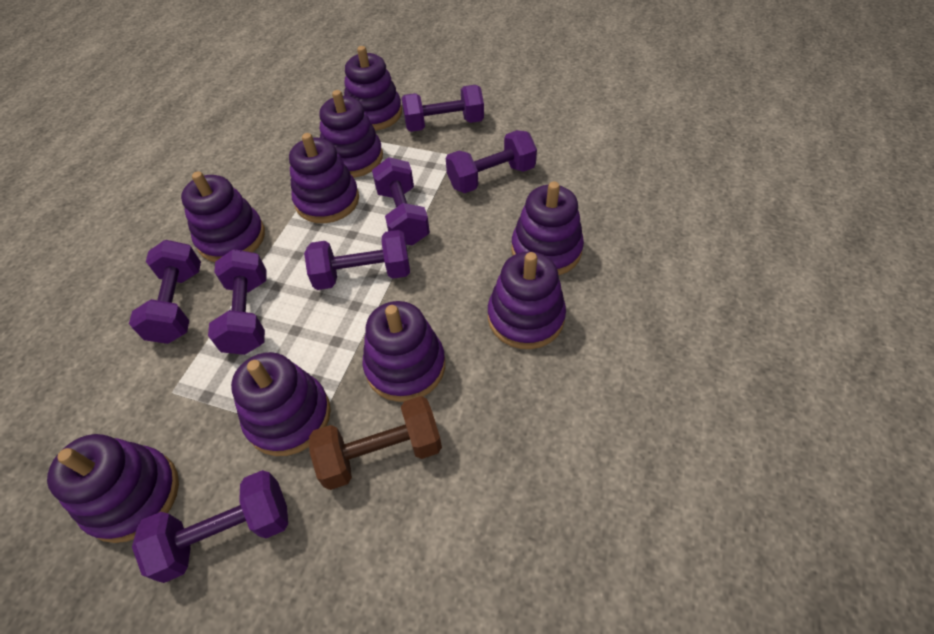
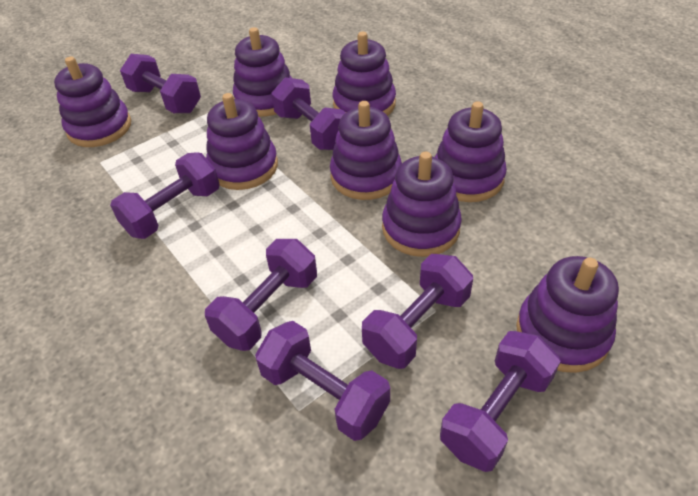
brown dumbbell: 1 -> 0
purple stacking toy: 9 -> 8

